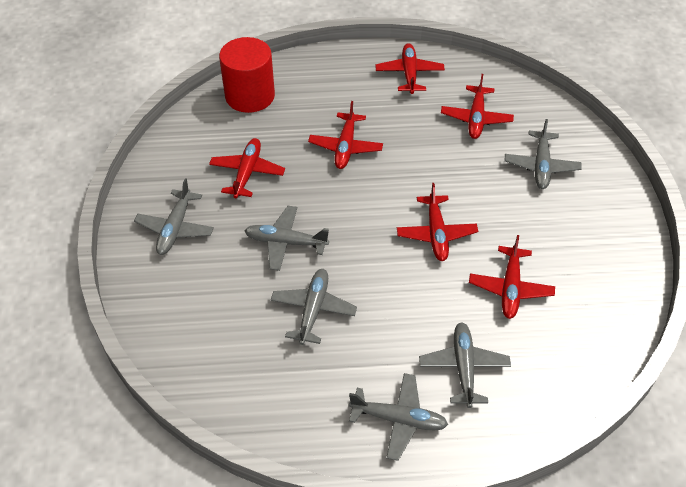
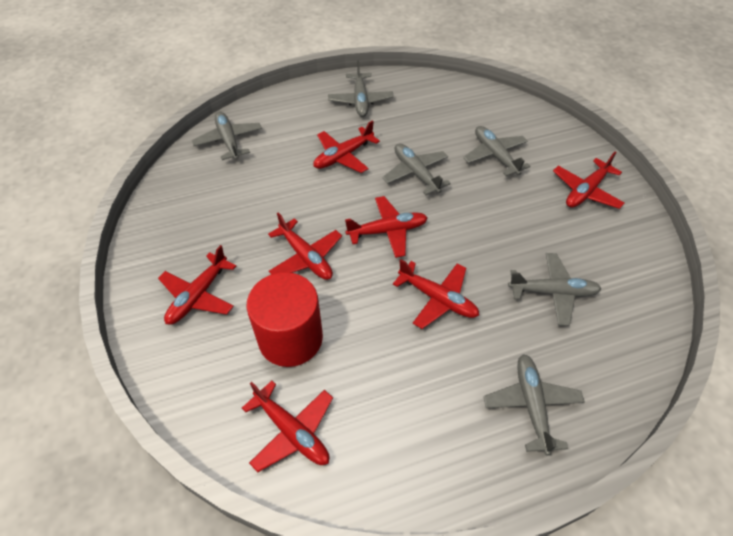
red plane: 6 -> 7

